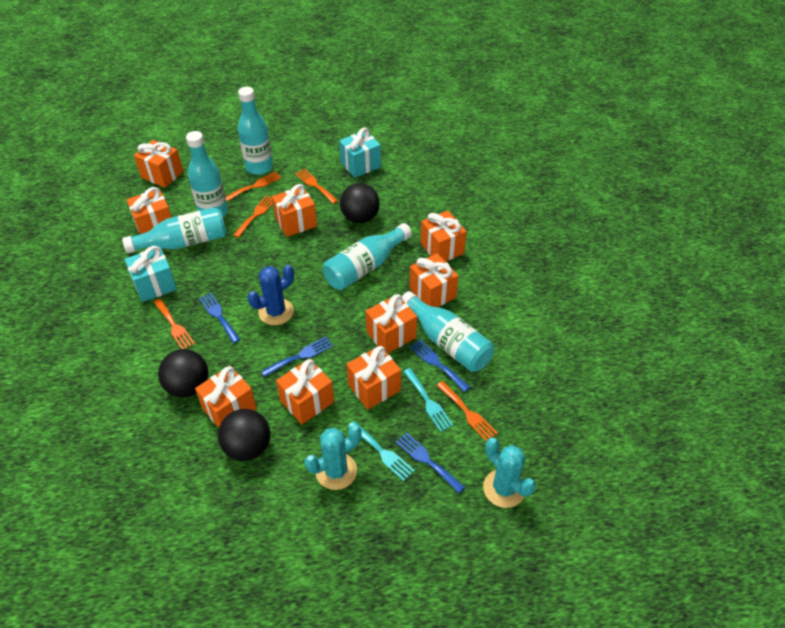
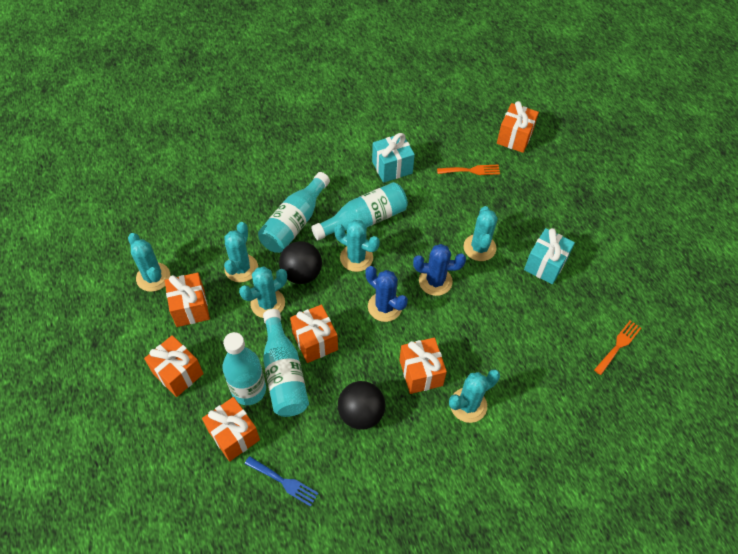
black ball: 3 -> 2
blue cactus: 1 -> 2
blue fork: 4 -> 1
orange fork: 5 -> 2
orange gift: 9 -> 6
turquoise bottle: 5 -> 4
turquoise cactus: 2 -> 6
turquoise fork: 2 -> 0

